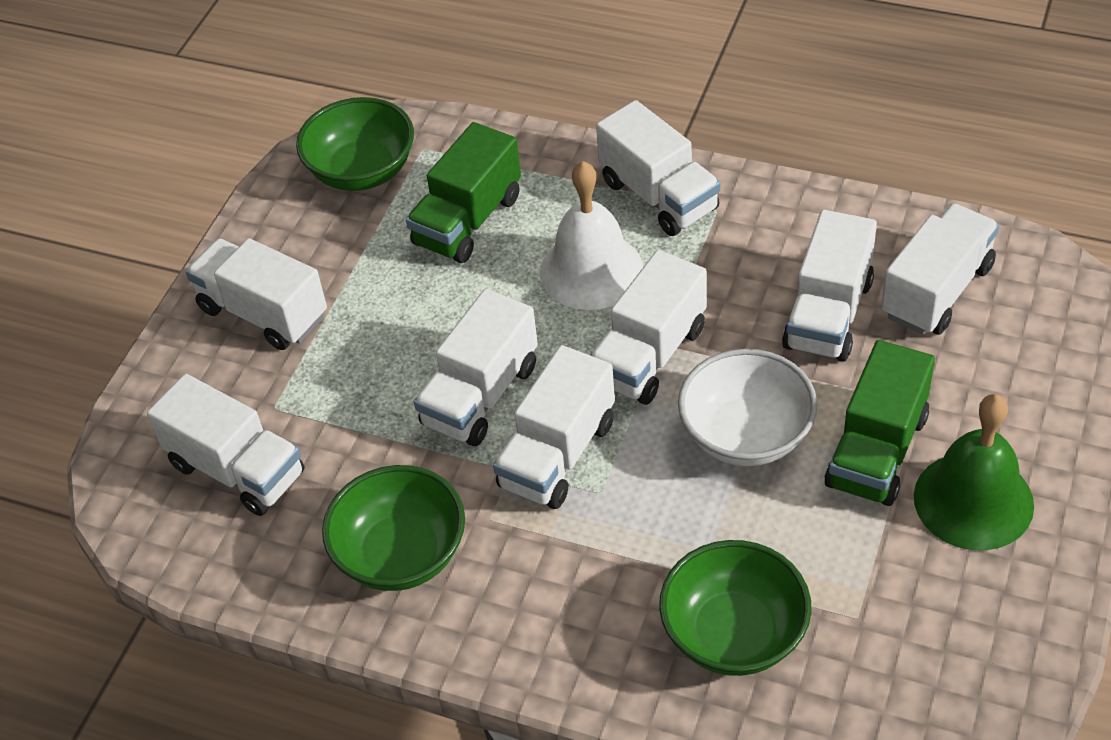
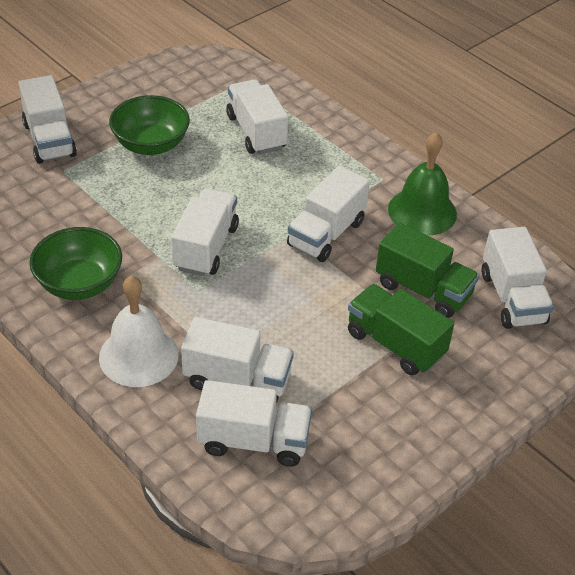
green bowl: 3 -> 2
white bowl: 1 -> 0
white truck: 8 -> 7

